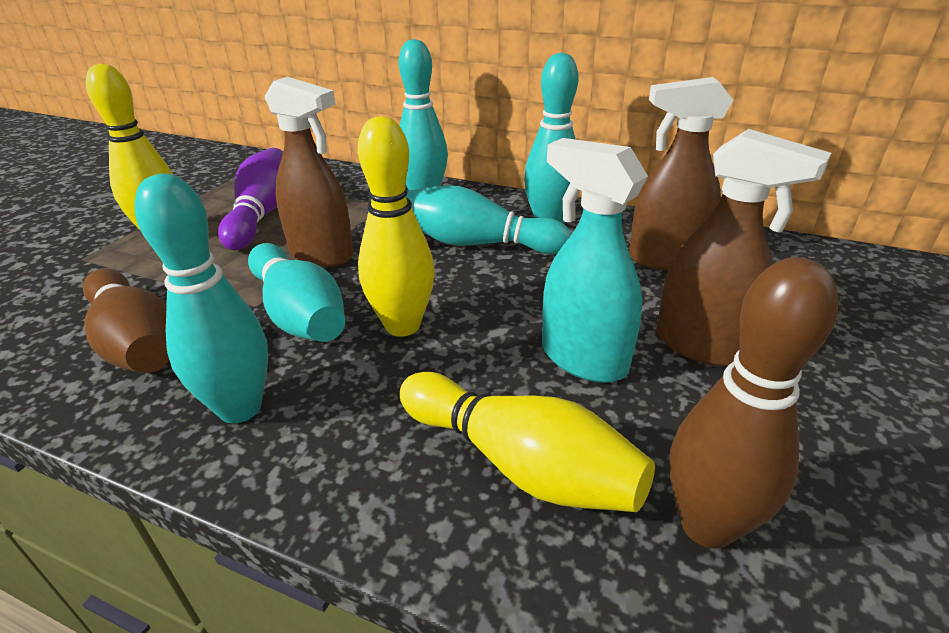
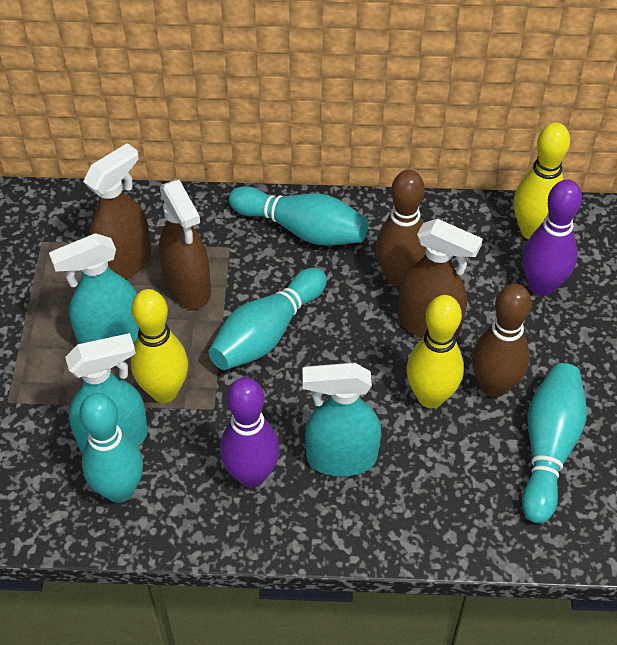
purple bowling pin: 1 -> 2
turquoise bowling pin: 5 -> 4
turquoise spray bottle: 1 -> 3

